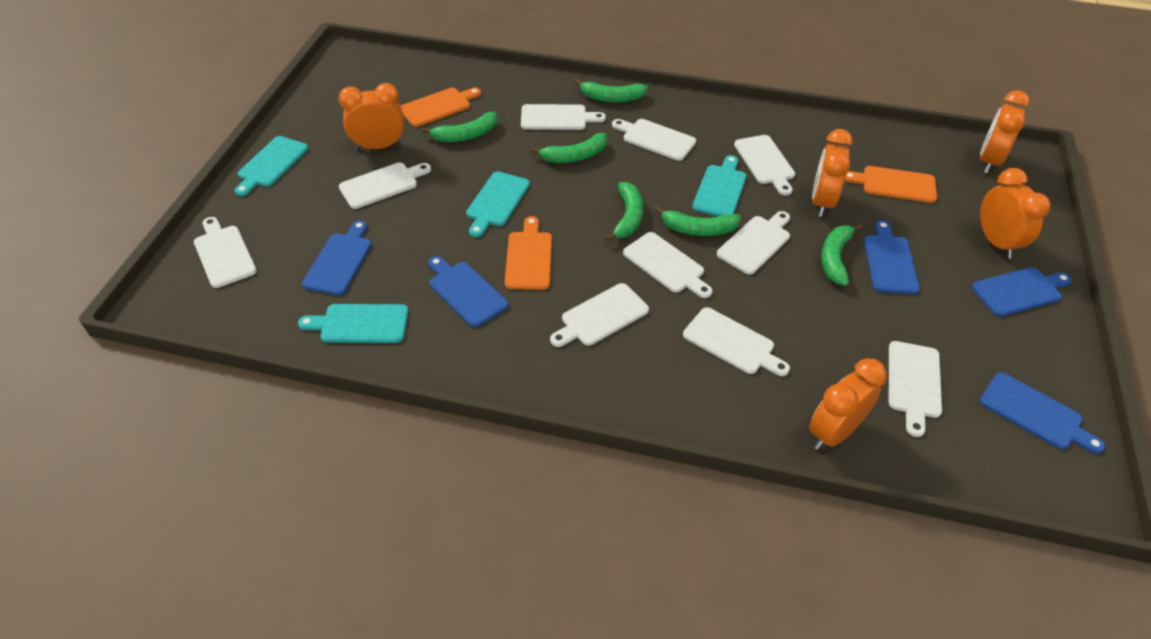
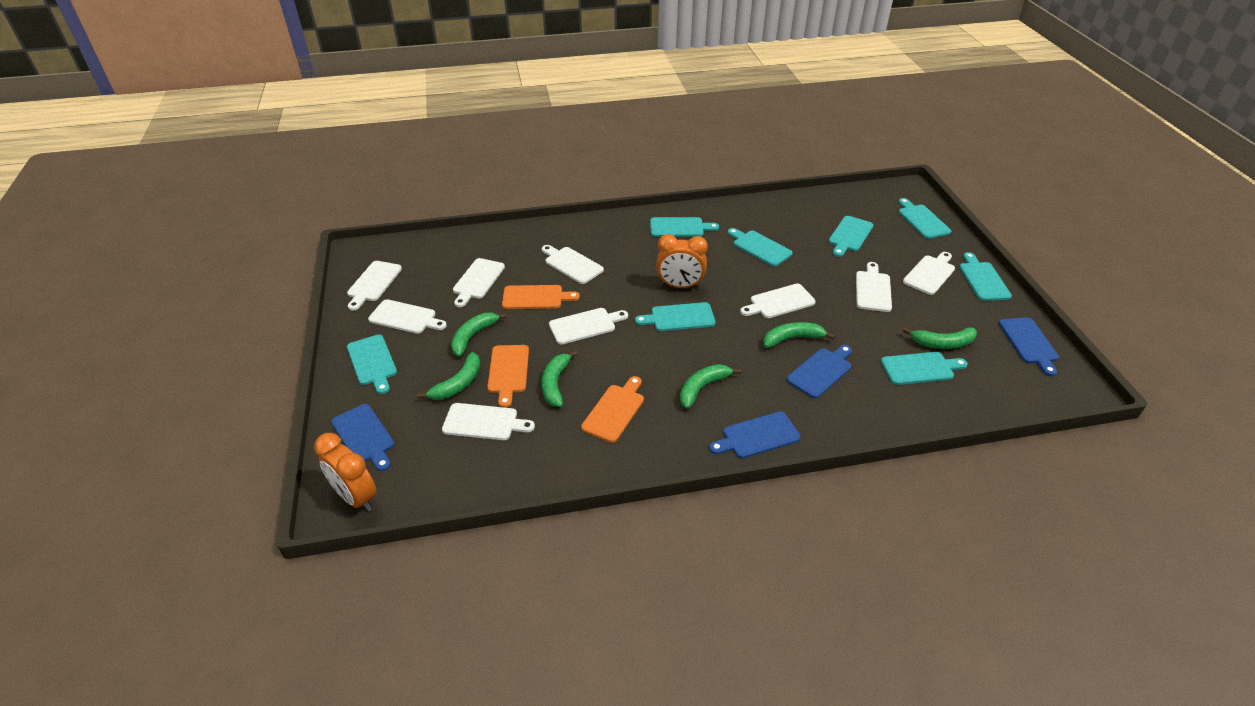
blue cutting board: 5 -> 4
orange clock: 5 -> 2
turquoise cutting board: 4 -> 8
white cutting board: 10 -> 9

